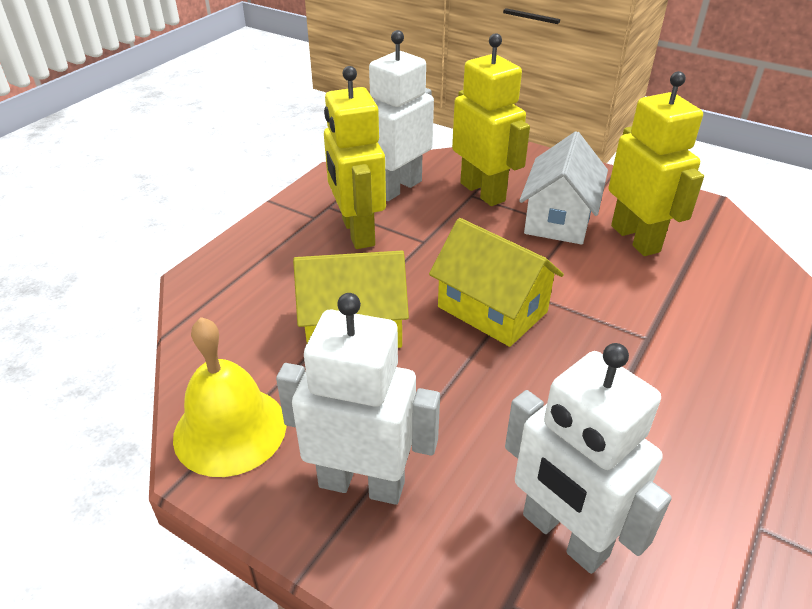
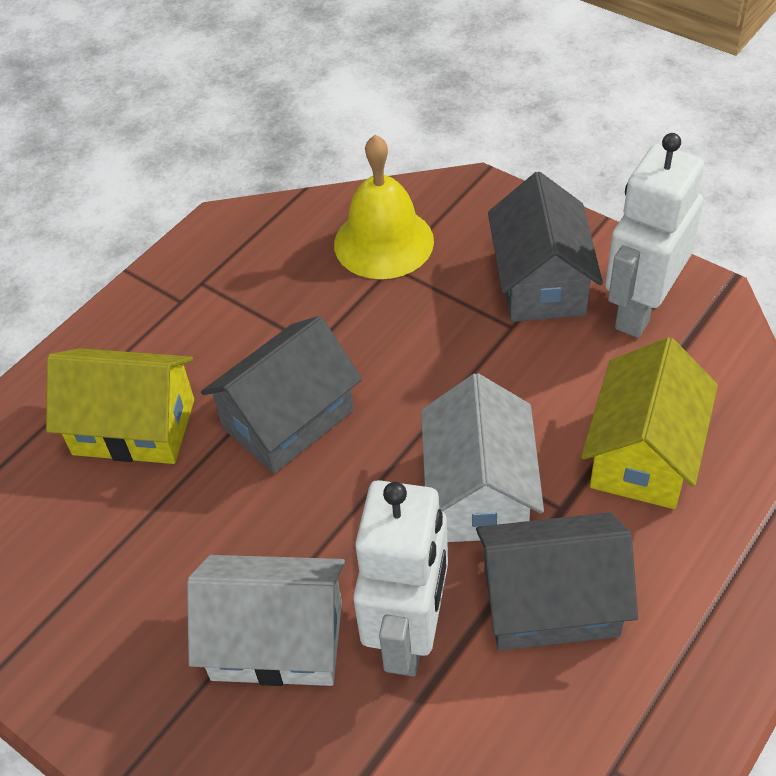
grey house: 0 -> 3
white house: 1 -> 2
white robot: 3 -> 2
yellow robot: 3 -> 0

